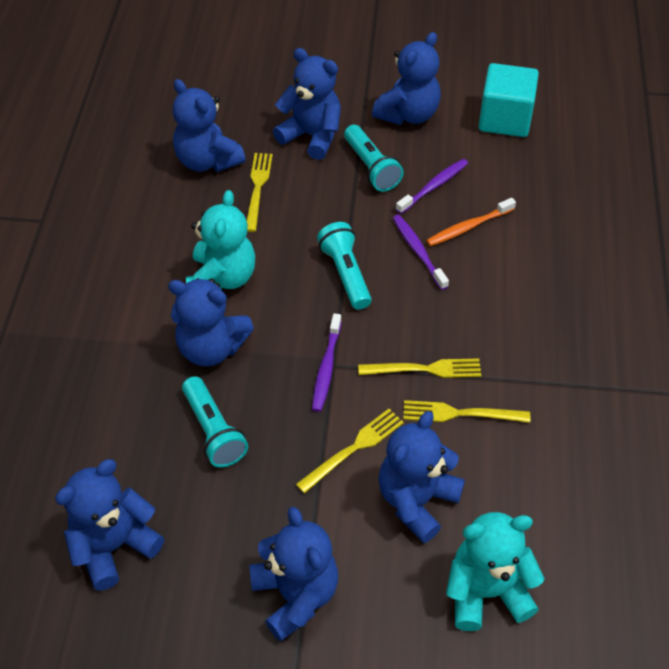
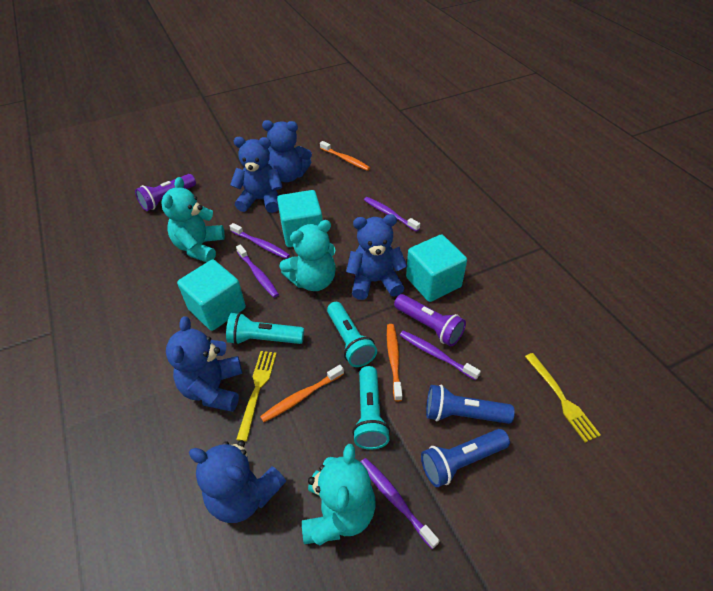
blue flashlight: 0 -> 2
blue teddy bear: 7 -> 5
orange toothbrush: 1 -> 3
purple flashlight: 0 -> 2
purple toothbrush: 3 -> 5
turquoise cube: 1 -> 3
turquoise teddy bear: 2 -> 3
yellow fork: 4 -> 2

